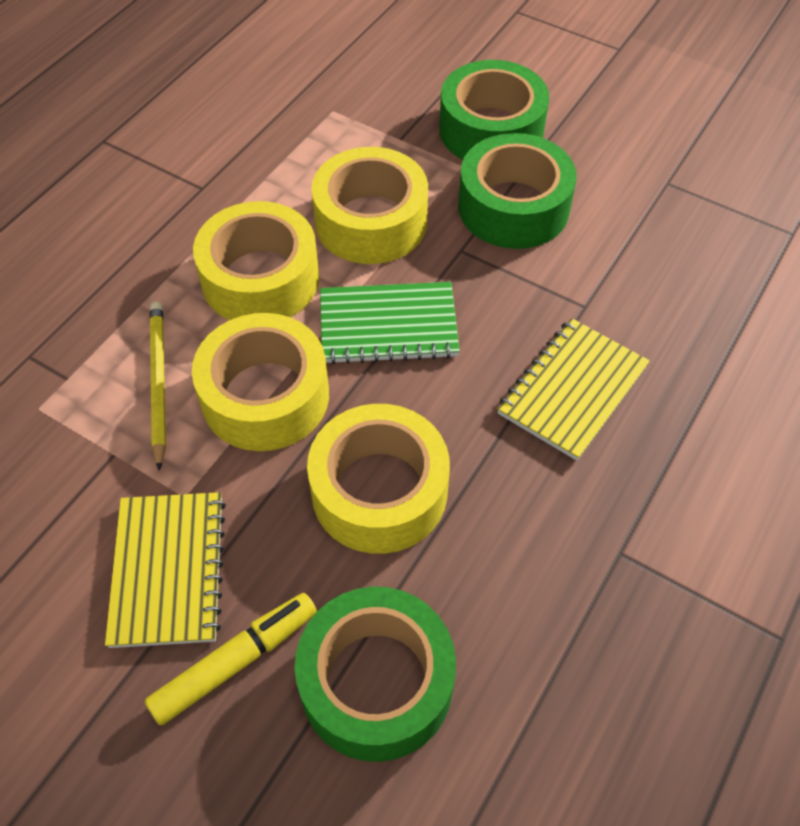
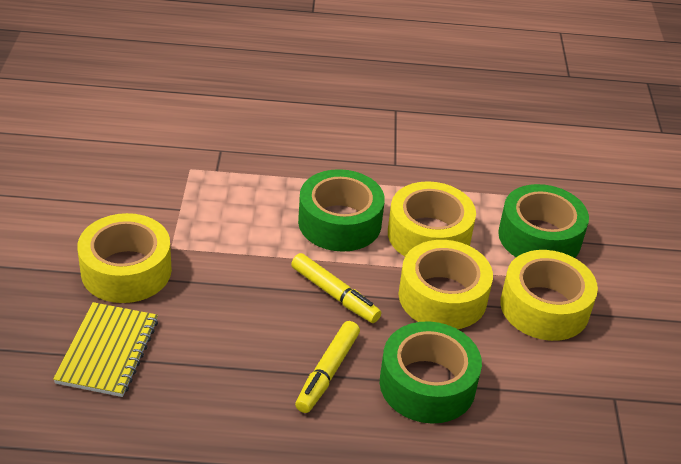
green notebook: 1 -> 0
yellow marker: 1 -> 2
yellow notebook: 2 -> 1
yellow pencil: 1 -> 0

